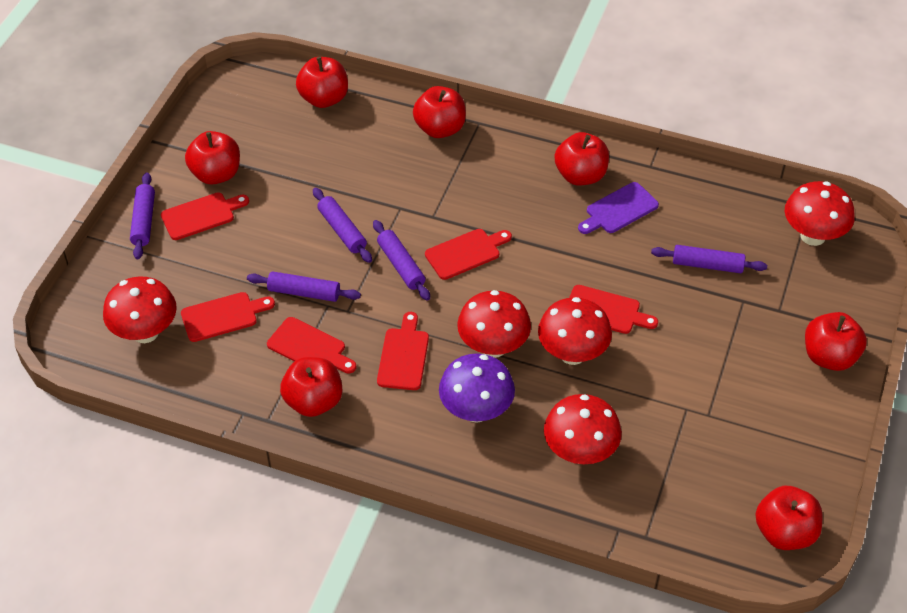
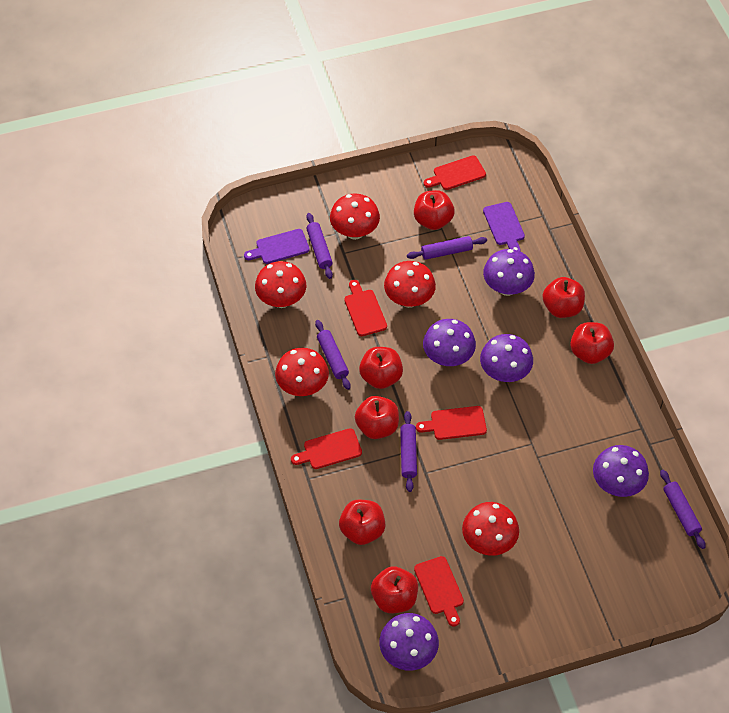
purple cutting board: 1 -> 2
purple mushroom: 1 -> 5
red cutting board: 6 -> 5

